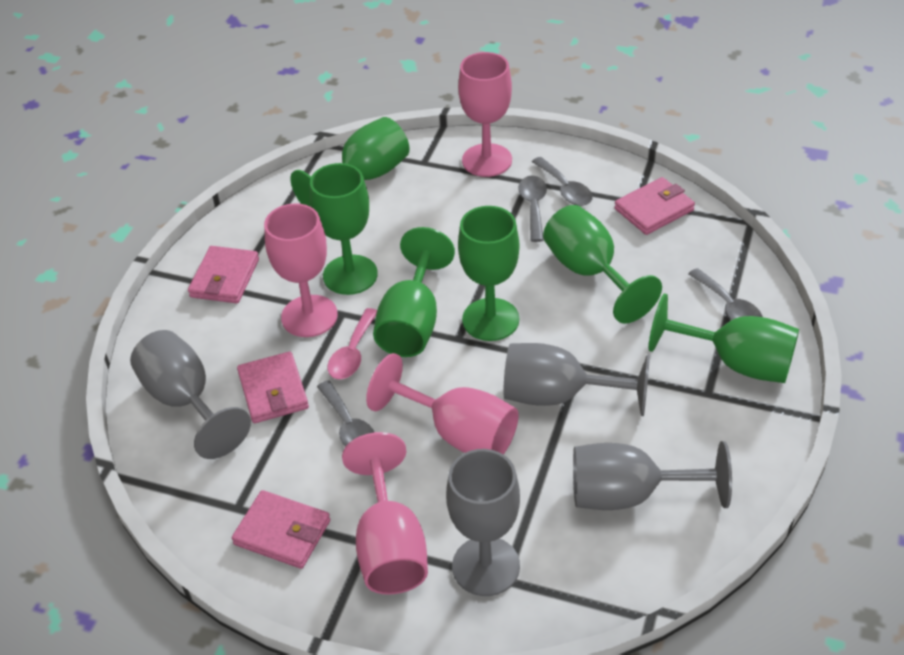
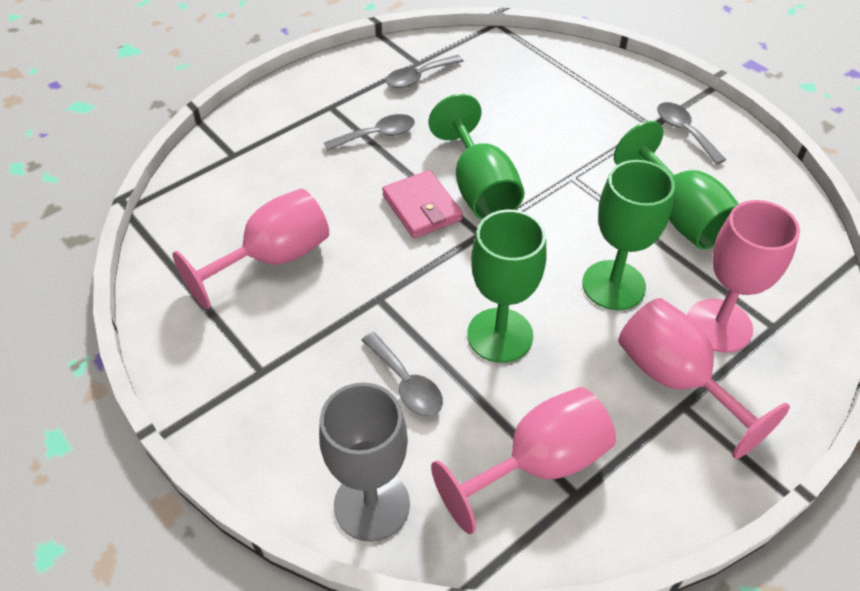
green goblet: 6 -> 4
grey goblet: 4 -> 1
pink spoon: 1 -> 0
pink wallet: 4 -> 1

